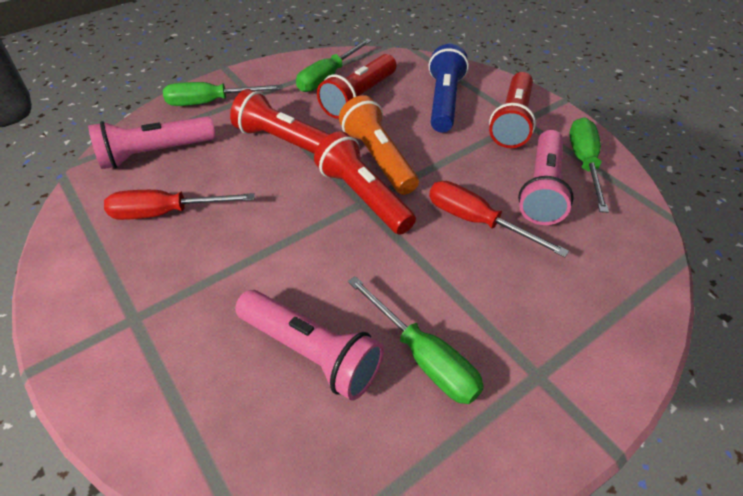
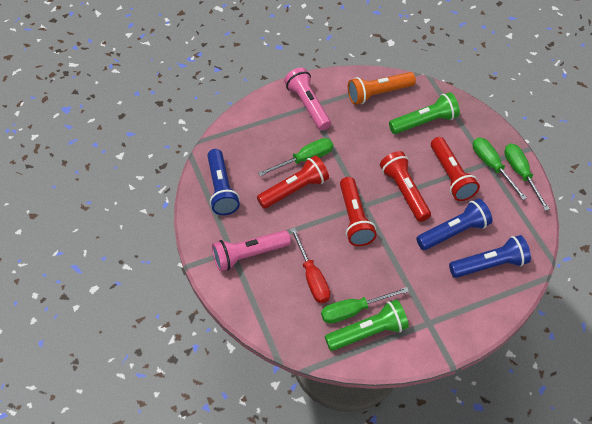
blue flashlight: 1 -> 3
green flashlight: 0 -> 2
pink flashlight: 3 -> 2
red screwdriver: 2 -> 1

